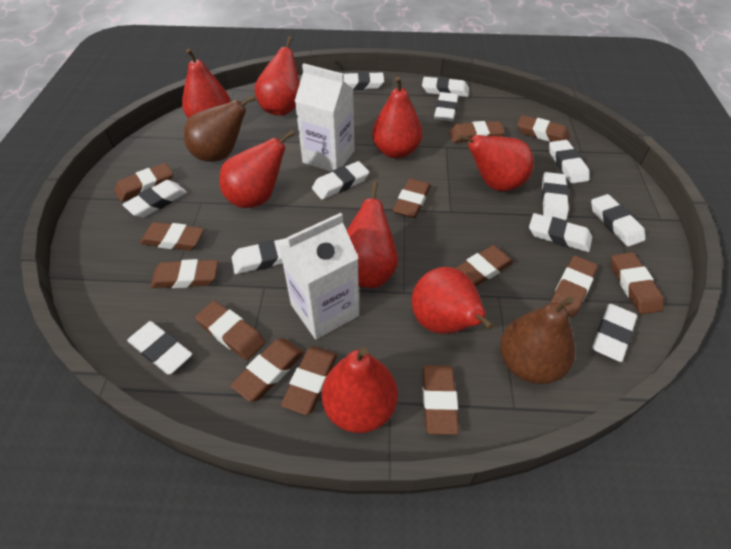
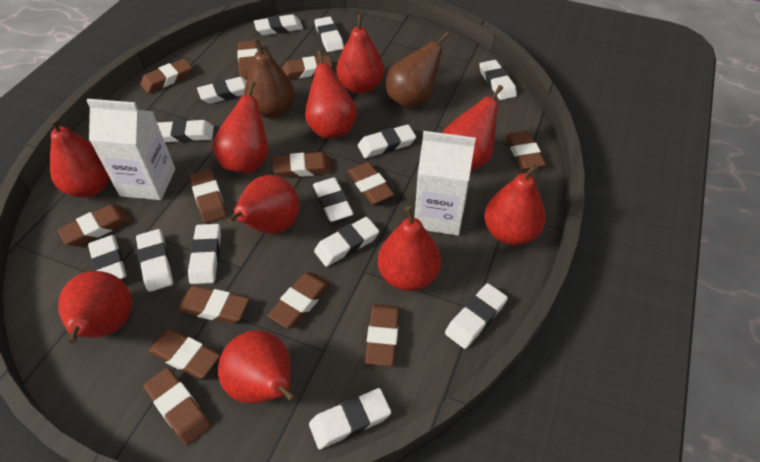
red pear: 8 -> 10
white eraser: 12 -> 13

